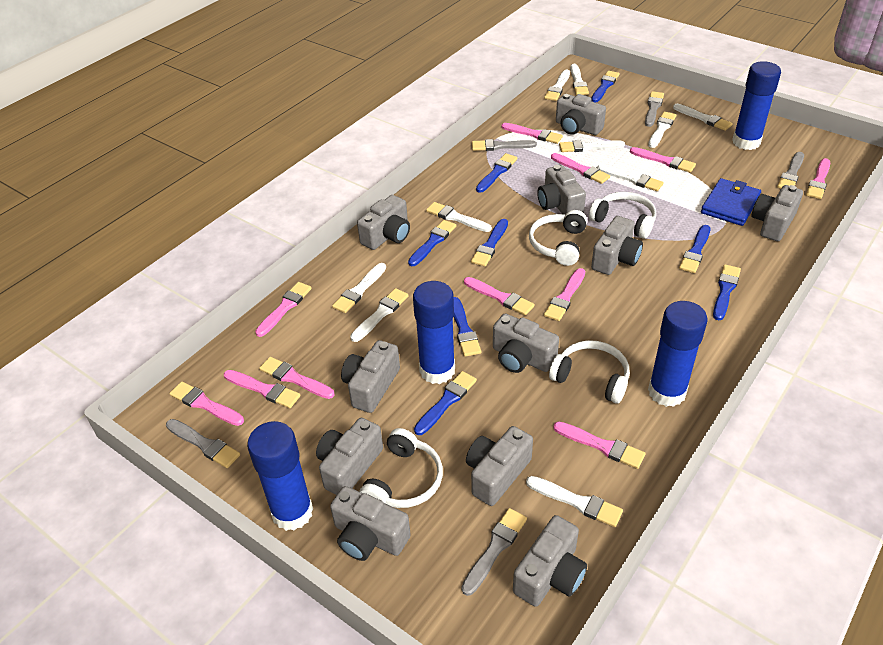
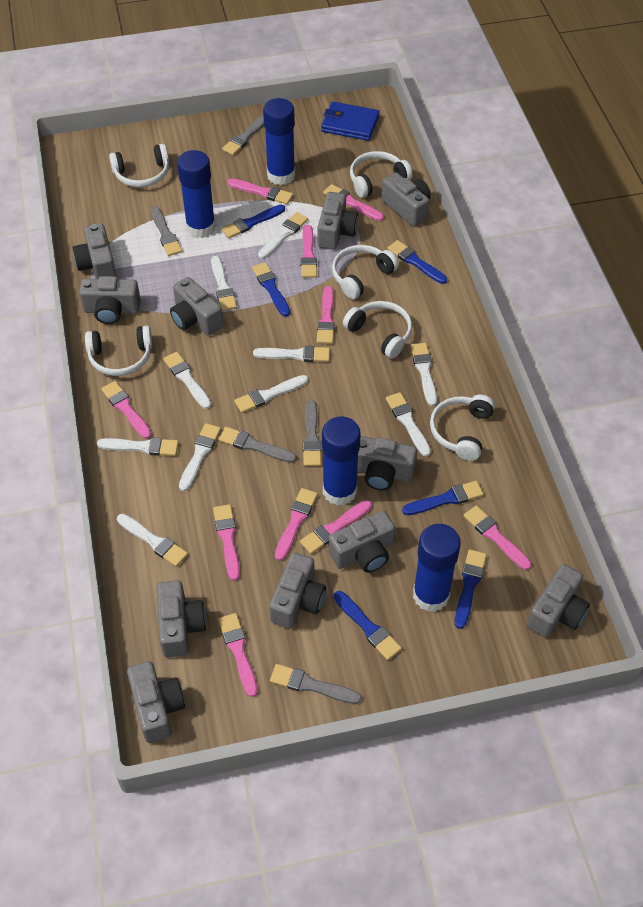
blue brush: 8 -> 6
pink brush: 11 -> 10
white headphones: 4 -> 6

